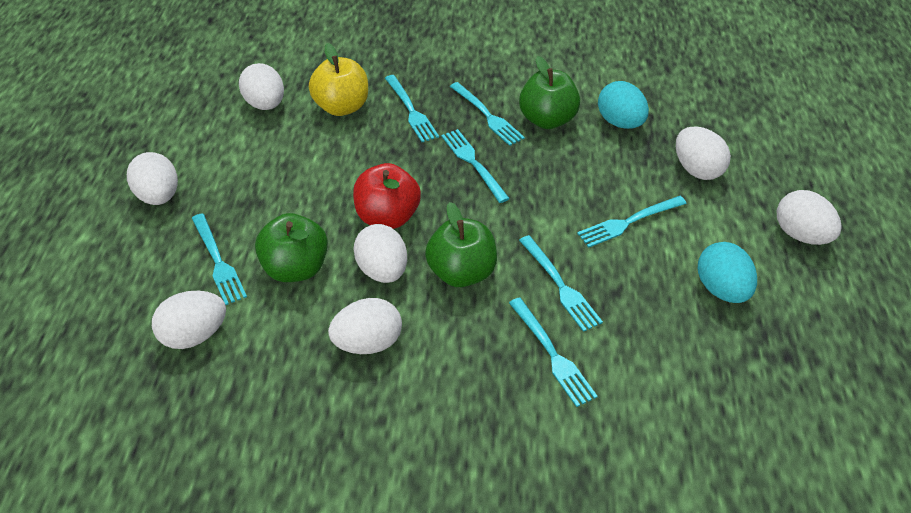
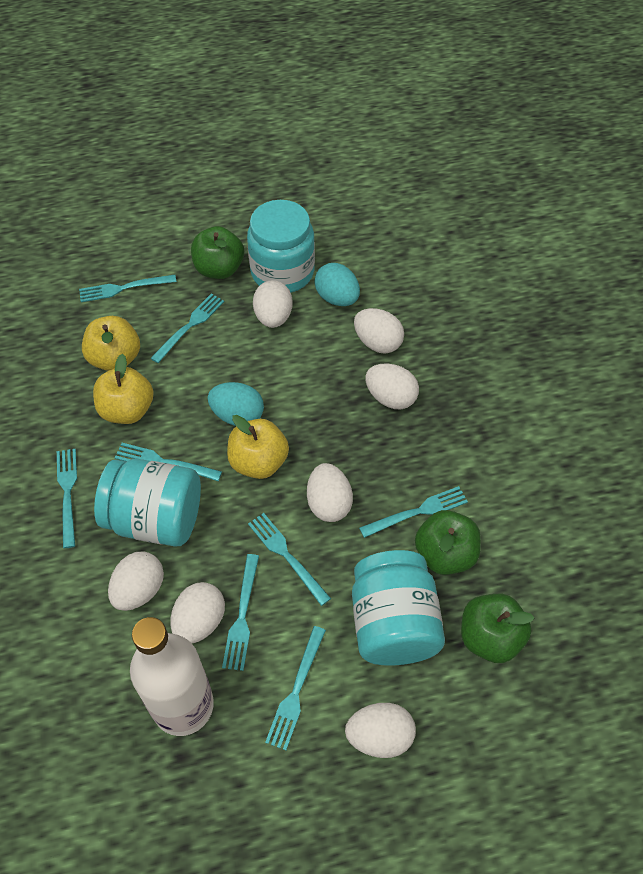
red apple: 1 -> 0
turquoise fork: 7 -> 8
turquoise jar: 0 -> 3
white bottle: 0 -> 1
yellow apple: 1 -> 3

